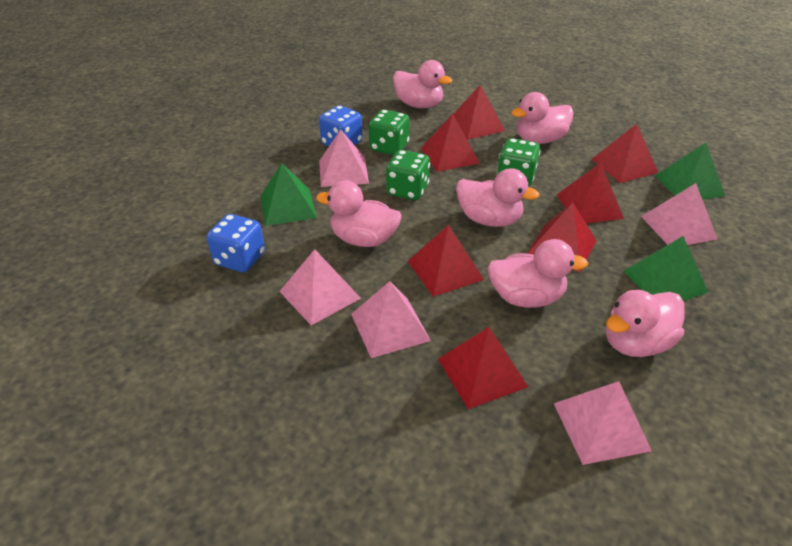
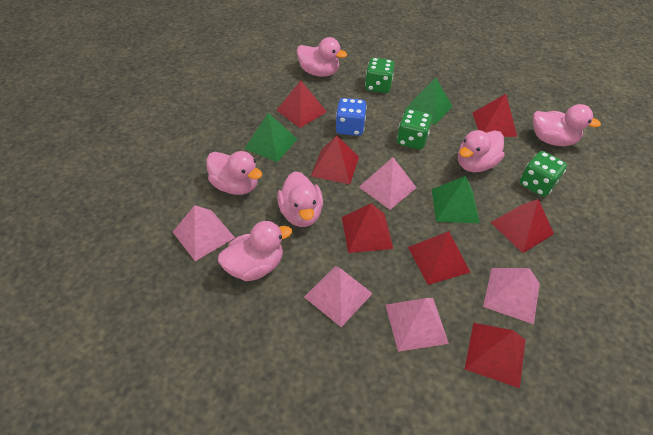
blue dice: 2 -> 1

